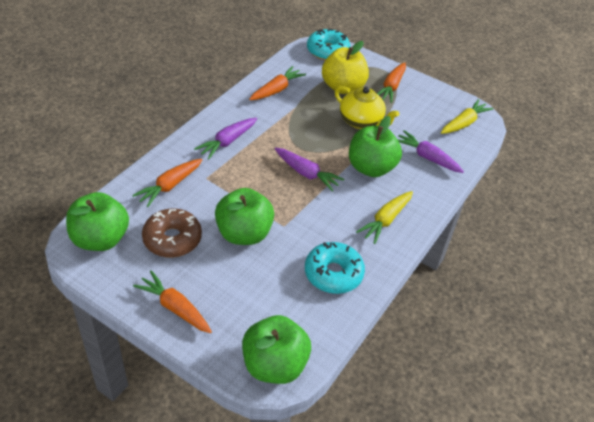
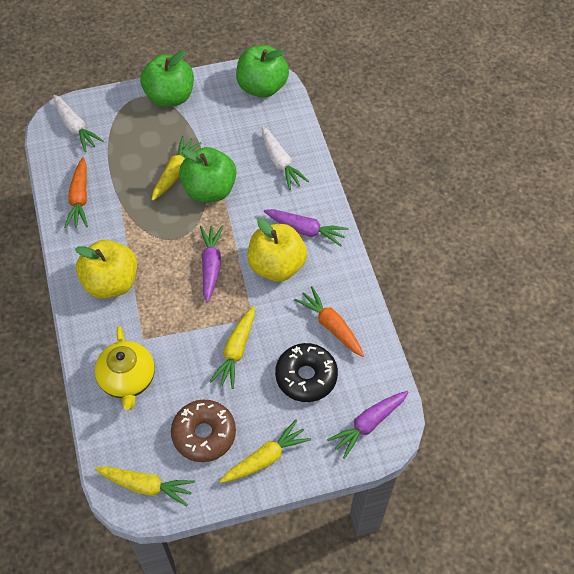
black donut: 0 -> 1
green apple: 4 -> 3
orange carrot: 4 -> 2
turquoise donut: 2 -> 0
white carrot: 0 -> 2
yellow apple: 1 -> 2
yellow carrot: 2 -> 4

